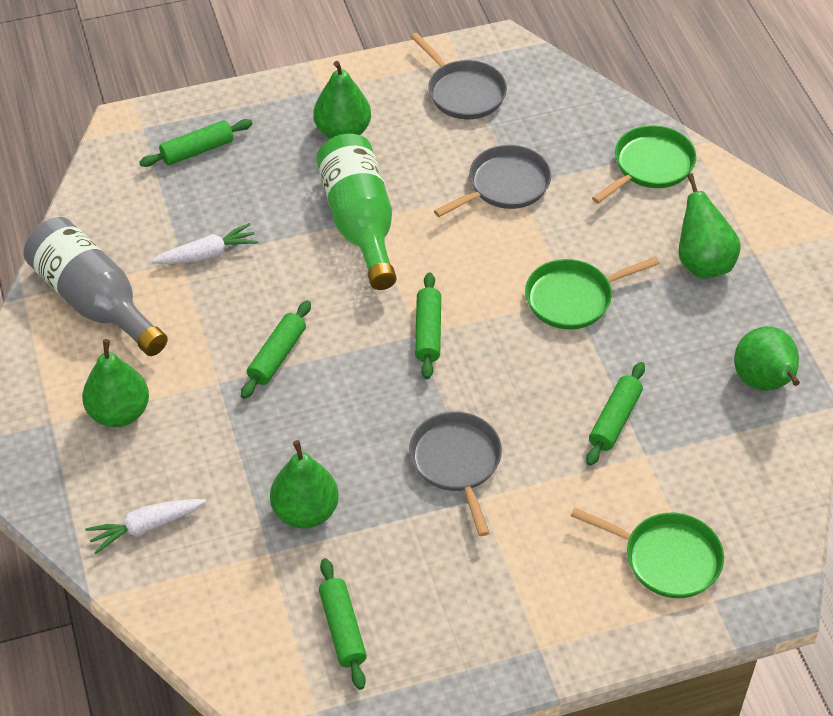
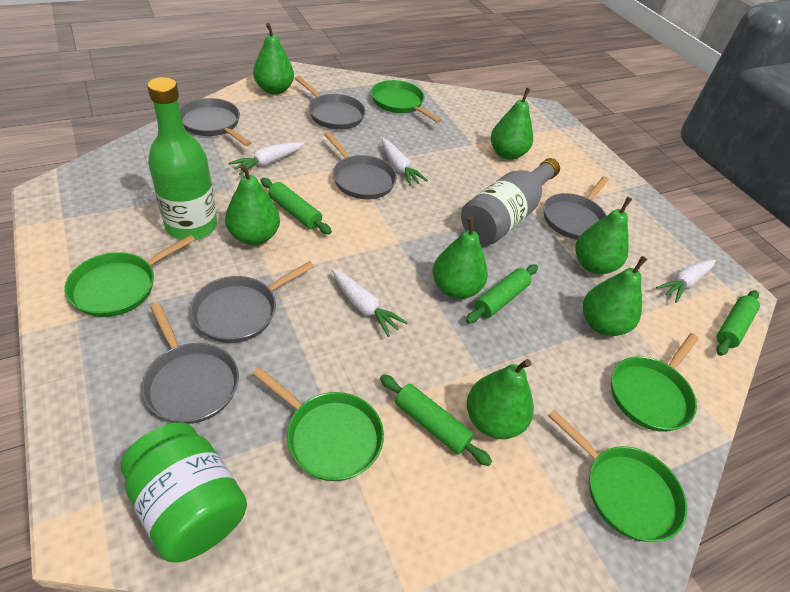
green jar: 0 -> 1
green pan: 3 -> 5
green pear: 5 -> 7
green rolling pin: 5 -> 4
grey pan: 3 -> 6
white carrot: 2 -> 4

